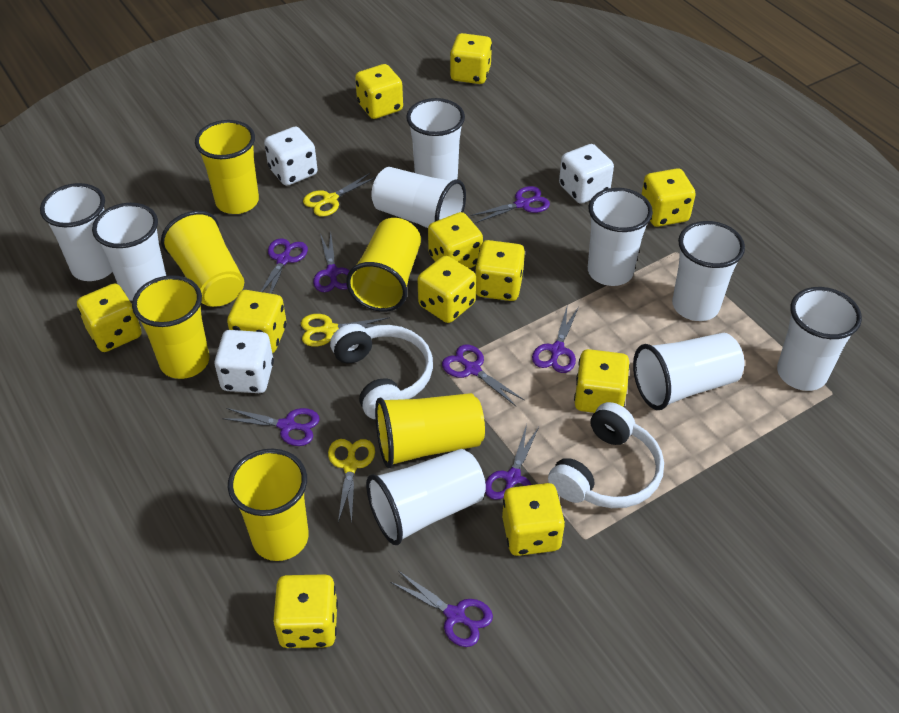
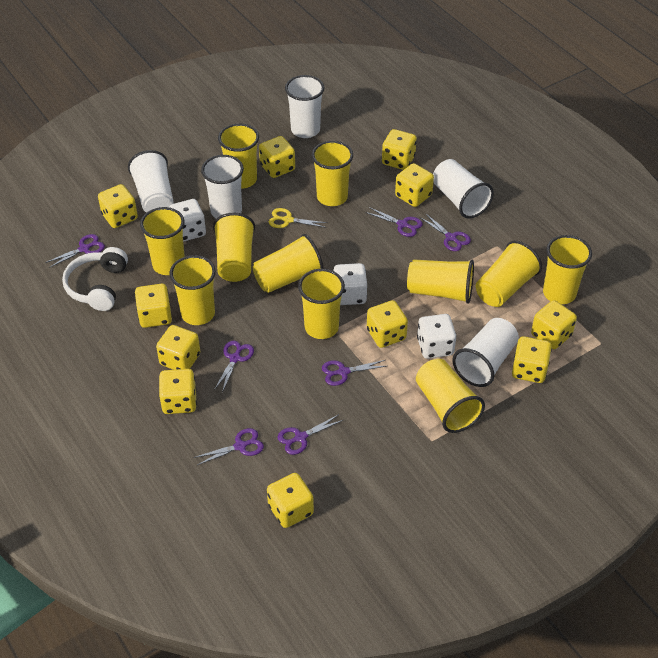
purple scissors: 8 -> 7
white cup: 9 -> 5
white headphones: 2 -> 1
yellow cup: 6 -> 11
yellow scissors: 3 -> 1

